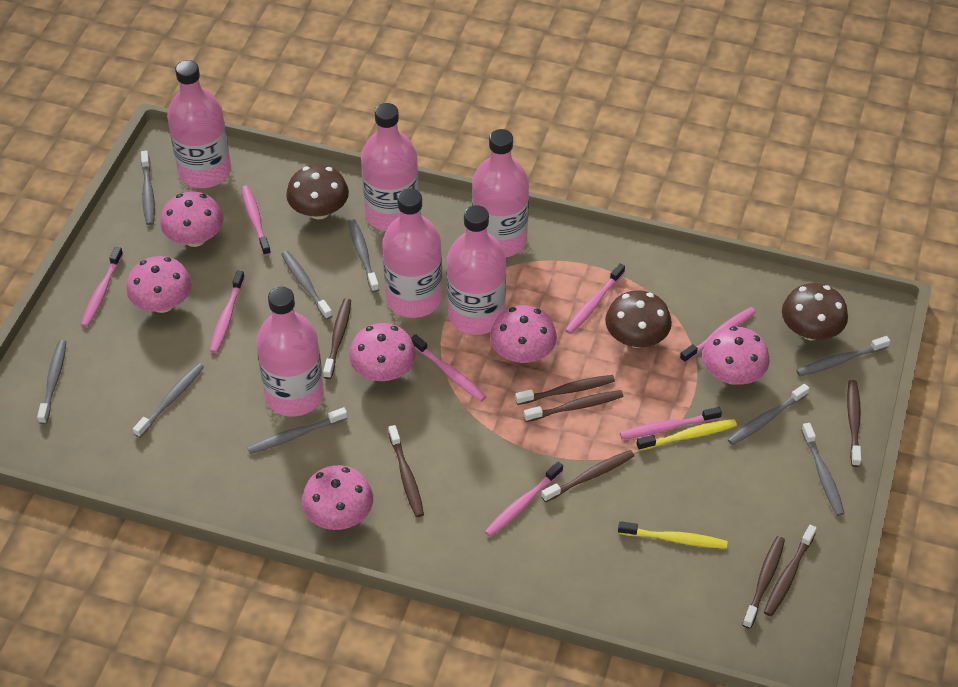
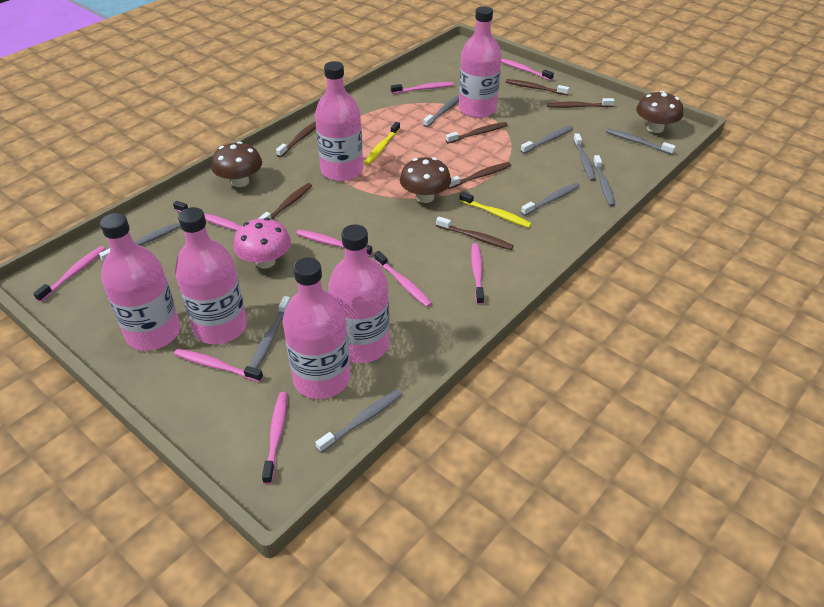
brown toothbrush: 8 -> 7
pink mushroom: 6 -> 1
pink toothbrush: 8 -> 9

